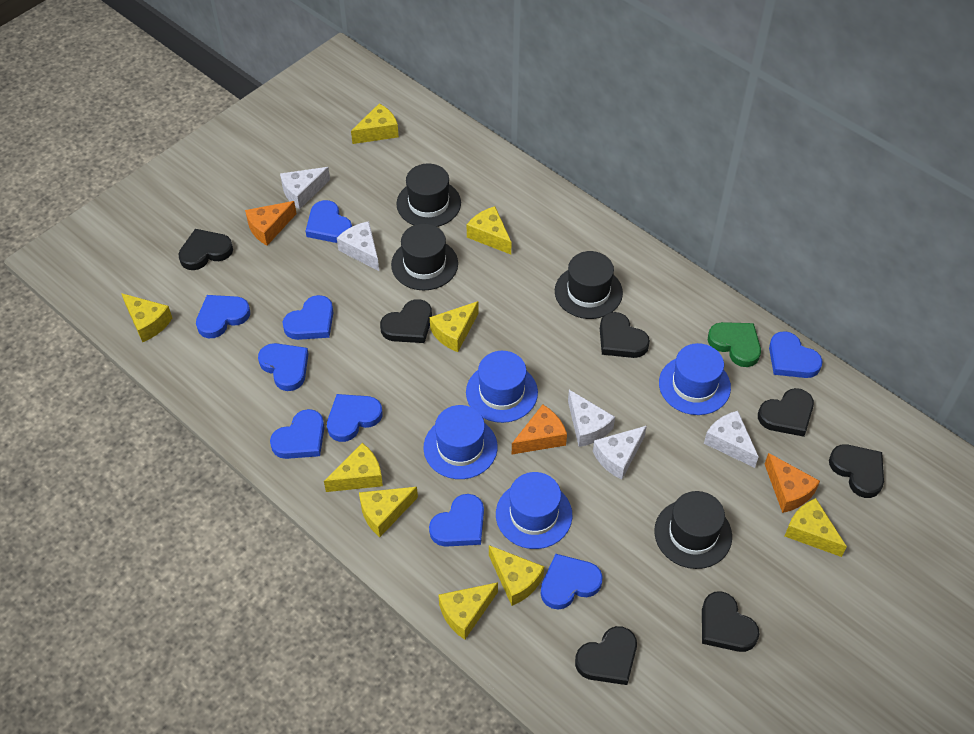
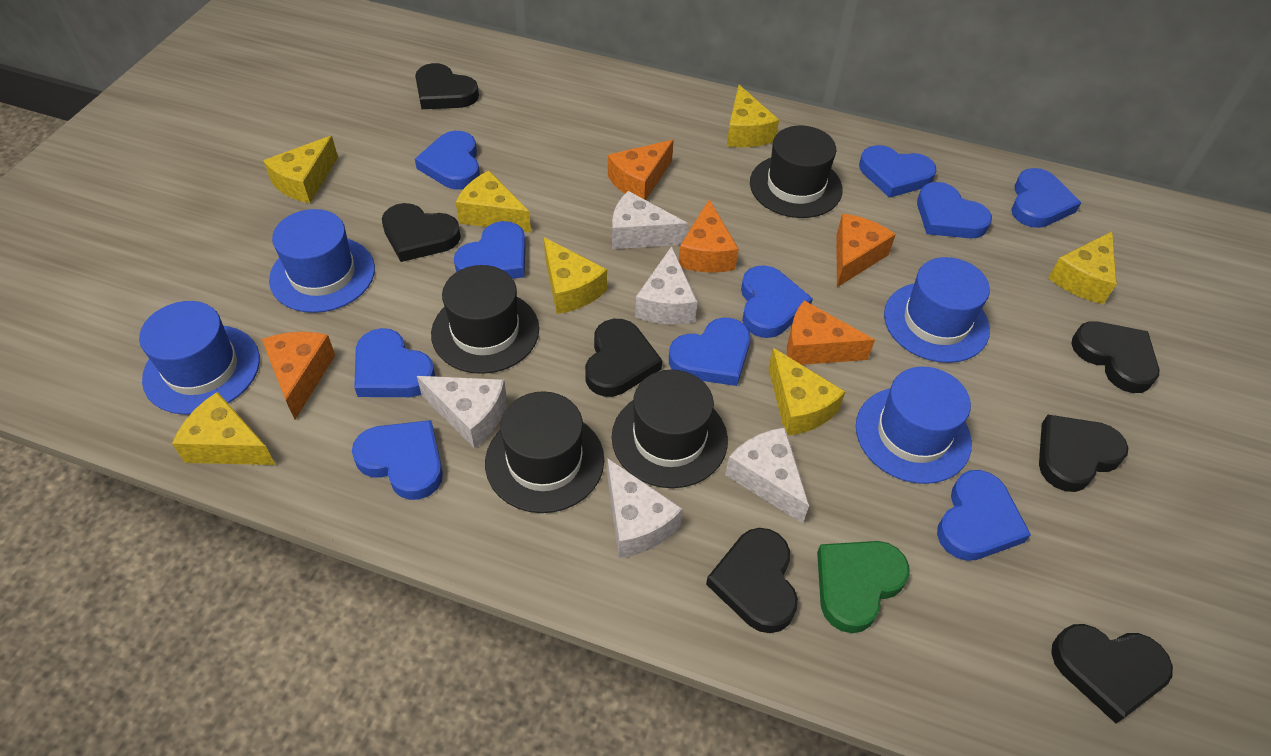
blue heart: 9 -> 10
orange cheese: 3 -> 5
yellow cheese: 9 -> 7

